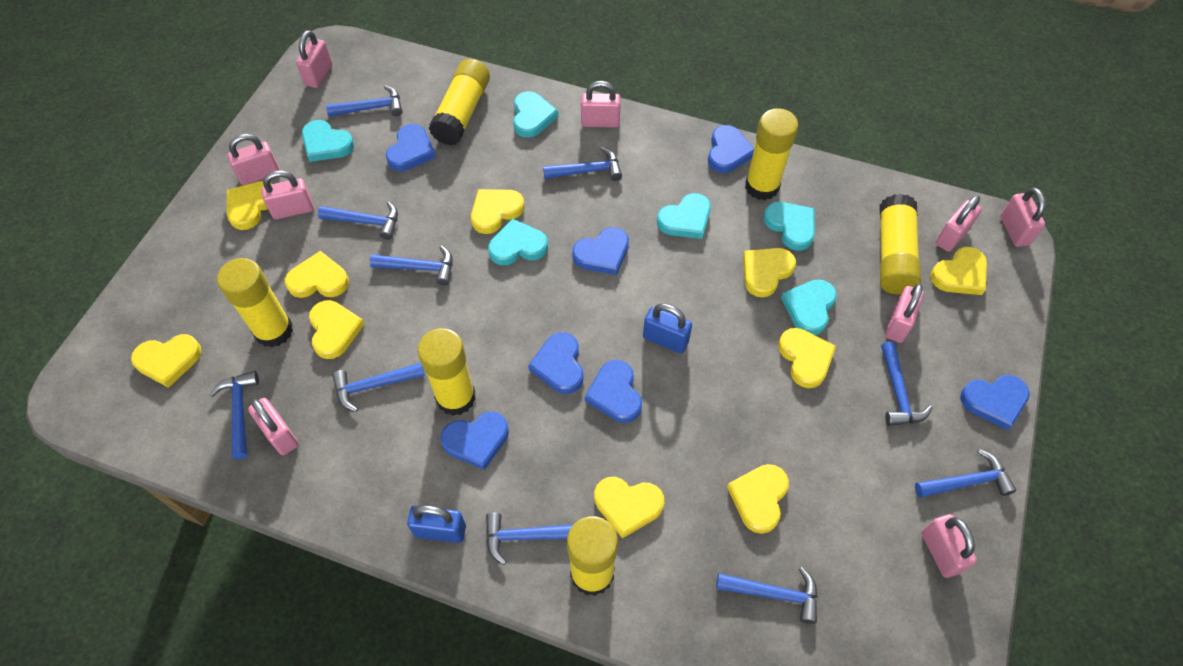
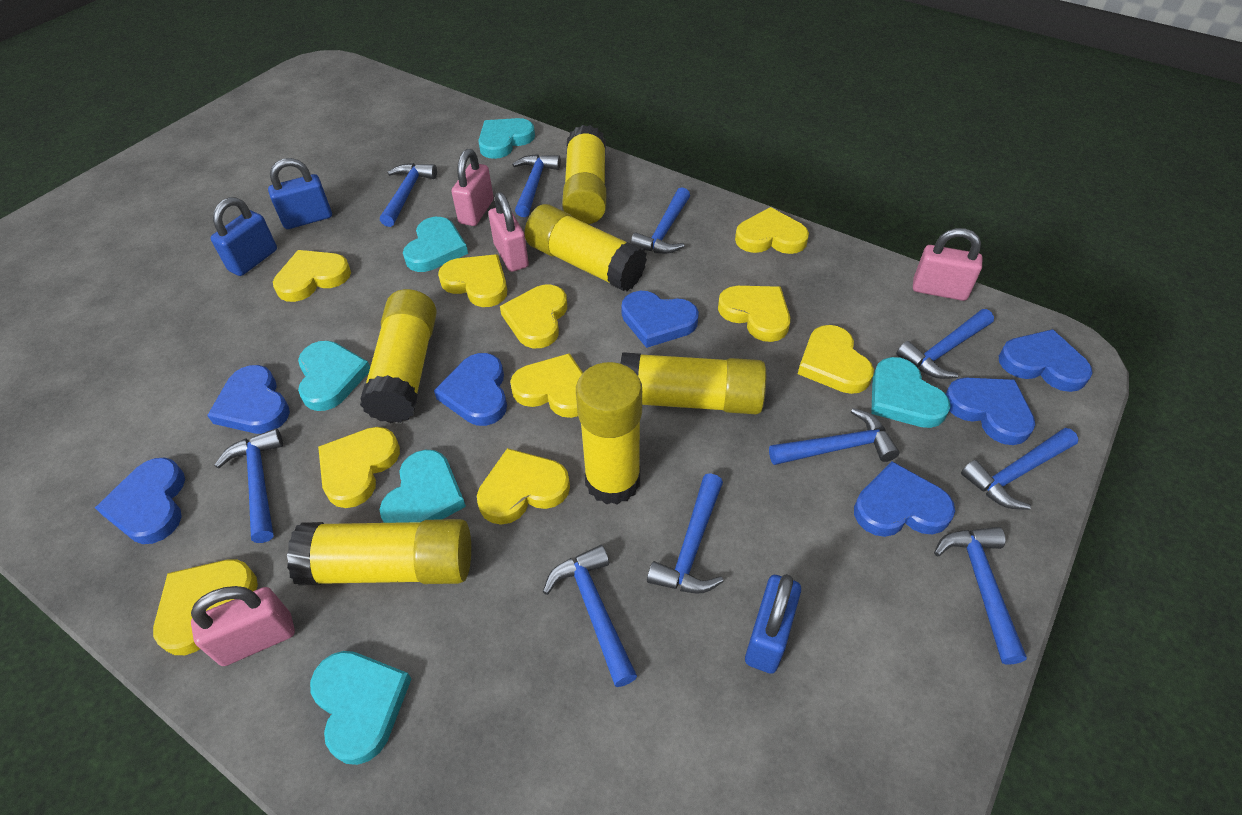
blue padlock: 2 -> 3
pink padlock: 9 -> 4

